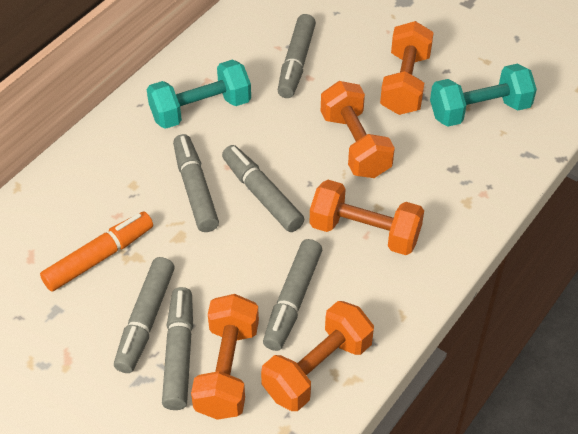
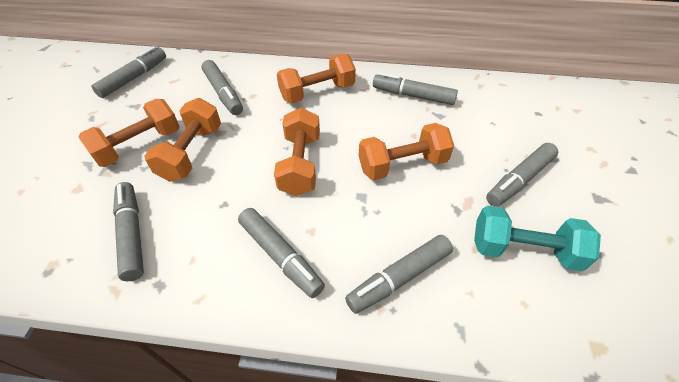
grey marker: 6 -> 7
orange marker: 1 -> 0
turquoise dumbbell: 2 -> 1

